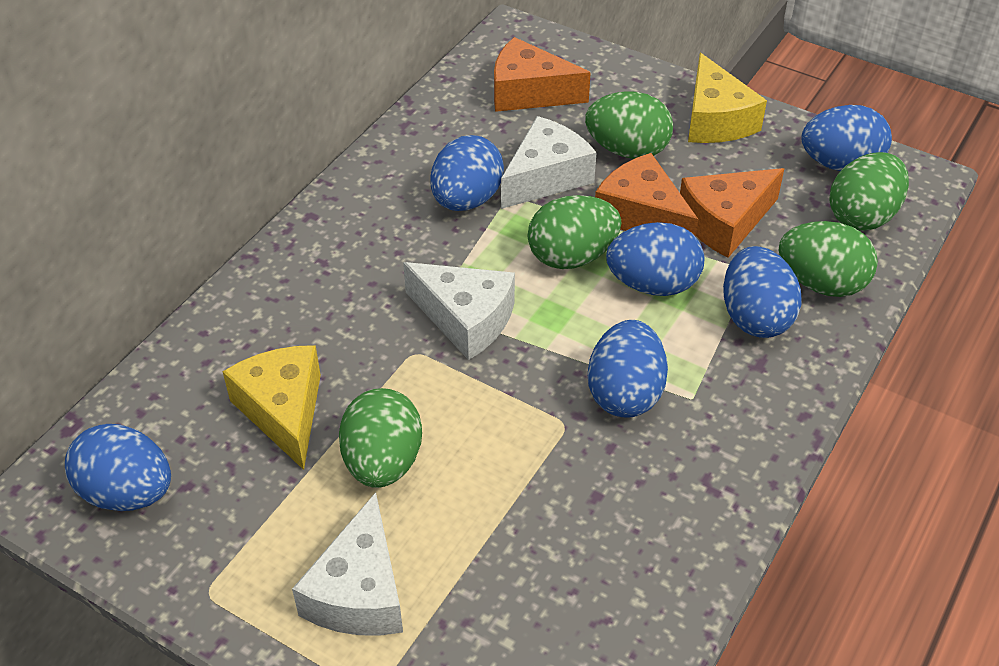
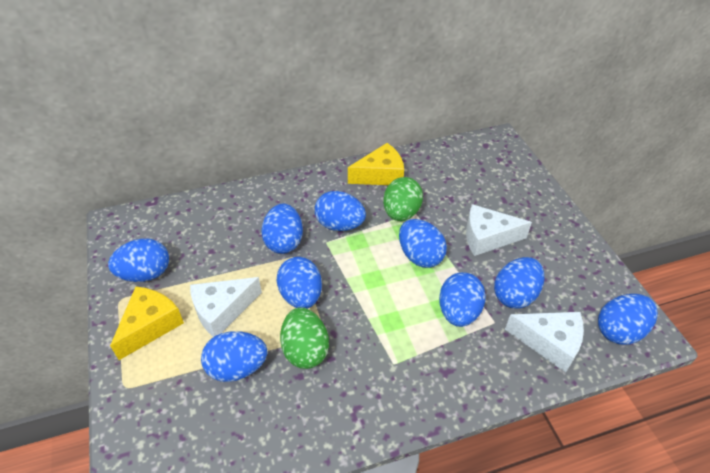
blue egg: 6 -> 9
green egg: 5 -> 2
orange cheese: 3 -> 0

